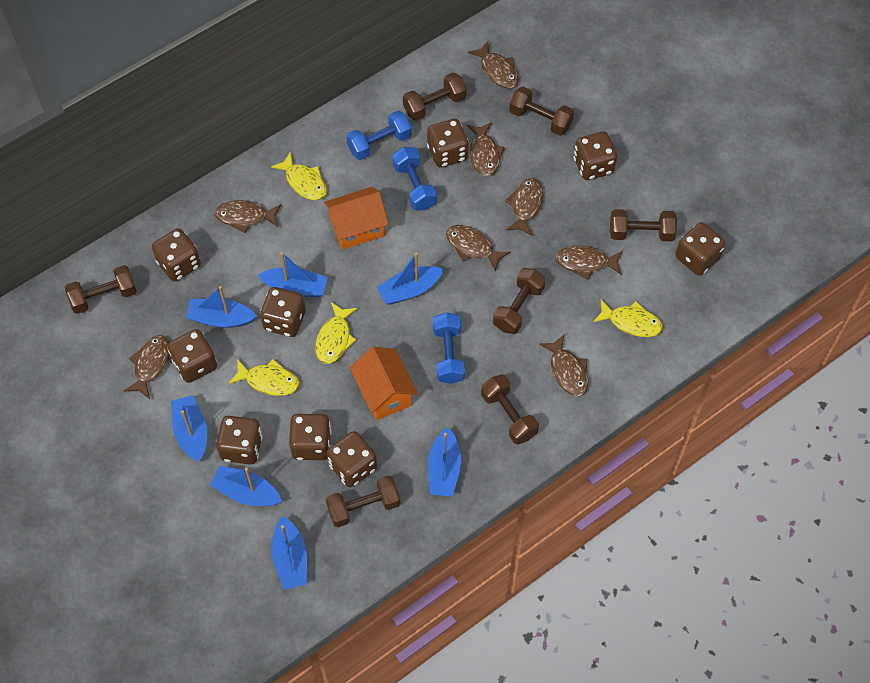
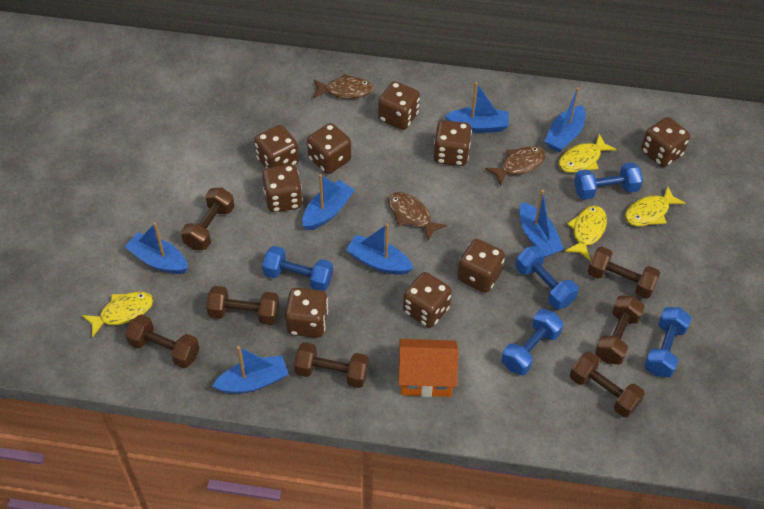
blue dumbbell: 3 -> 5
brown fish: 8 -> 3
orange house: 2 -> 1

